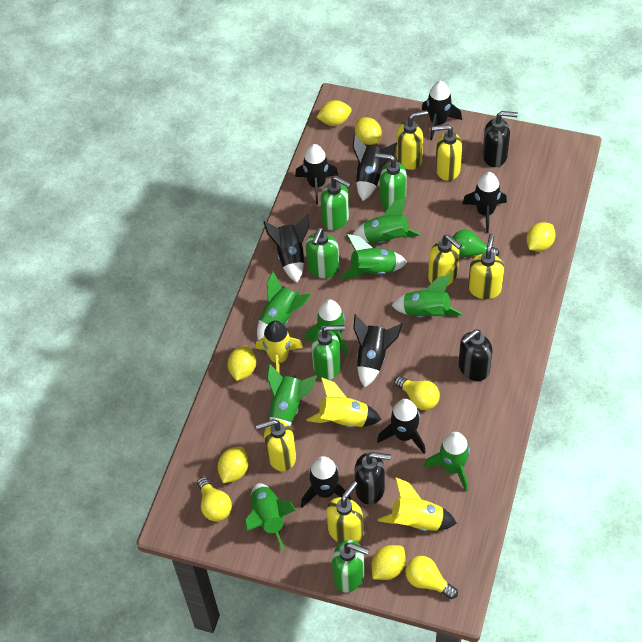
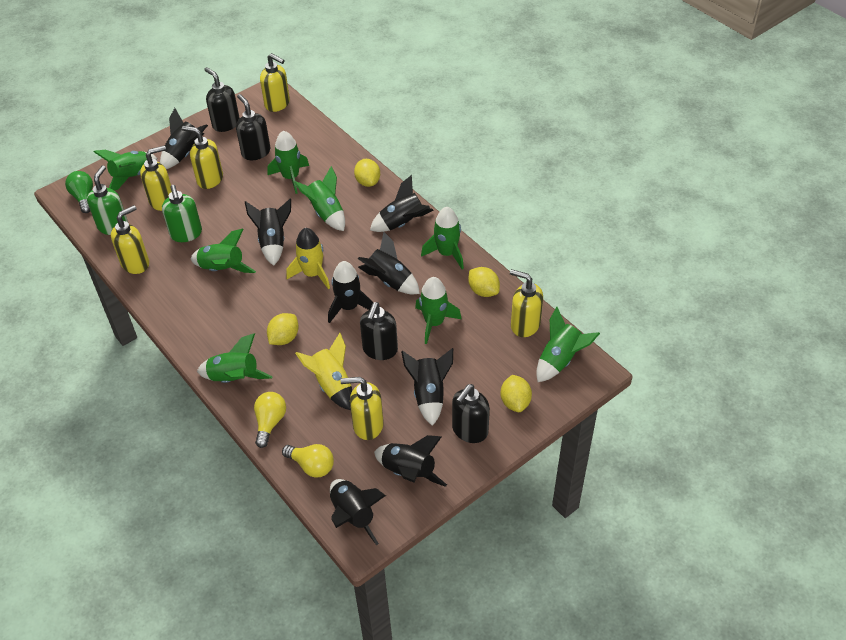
black soap dispenser: 3 -> 4
green soap dispenser: 5 -> 2
yellow lemon: 6 -> 4
yellow light bulb: 3 -> 2
yellow rocket: 3 -> 2

